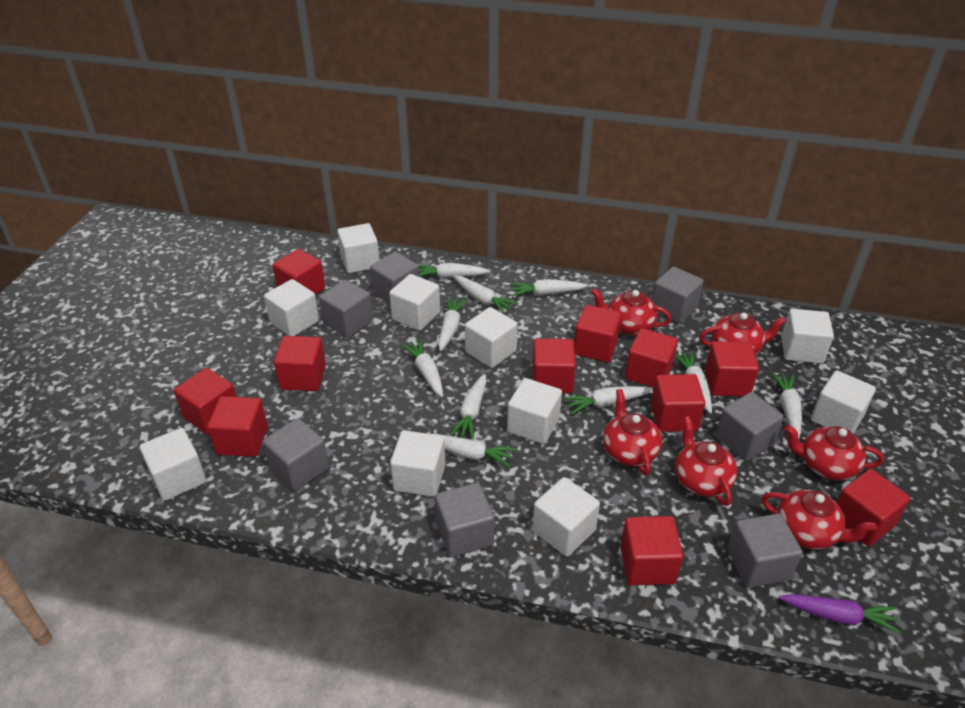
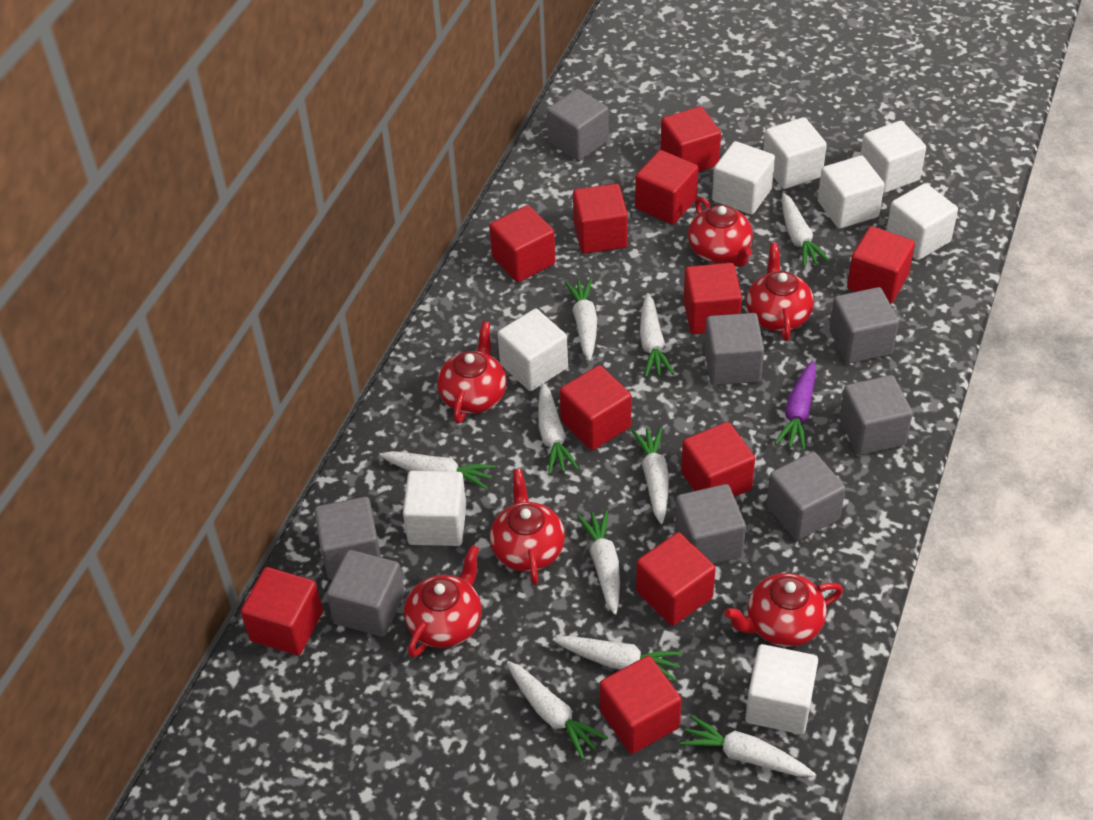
grey cube: 7 -> 8
white cube: 10 -> 8

